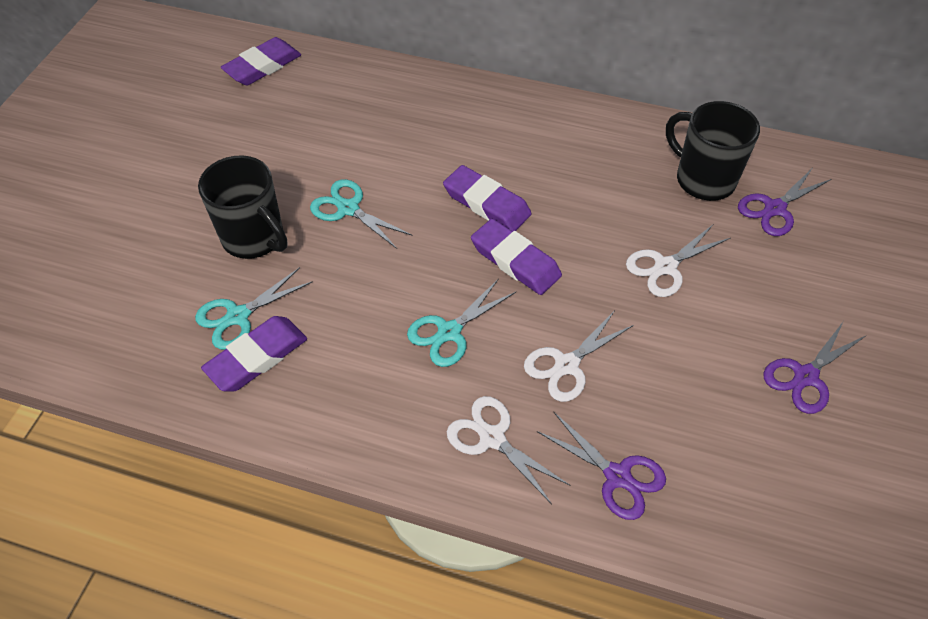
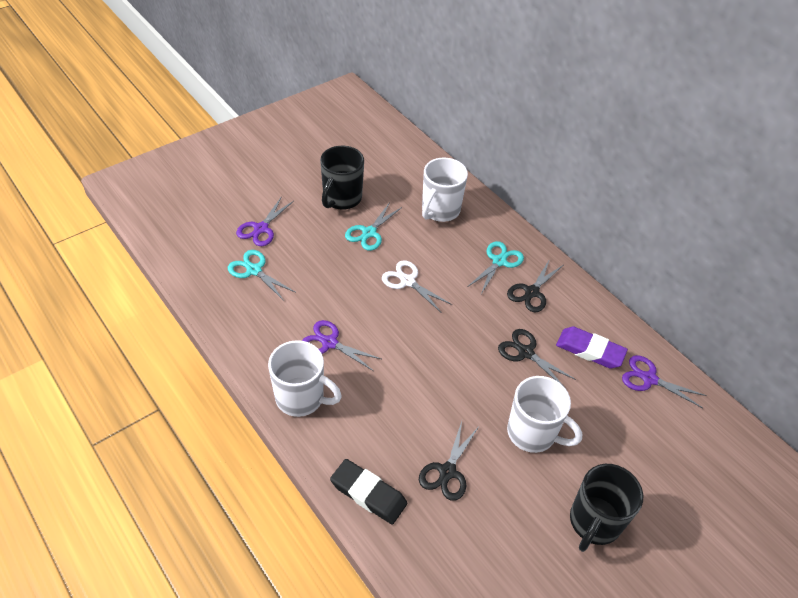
black eraser: 0 -> 1
black scissors: 0 -> 3
purple eraser: 4 -> 1
white mug: 0 -> 3
white scissors: 3 -> 1

